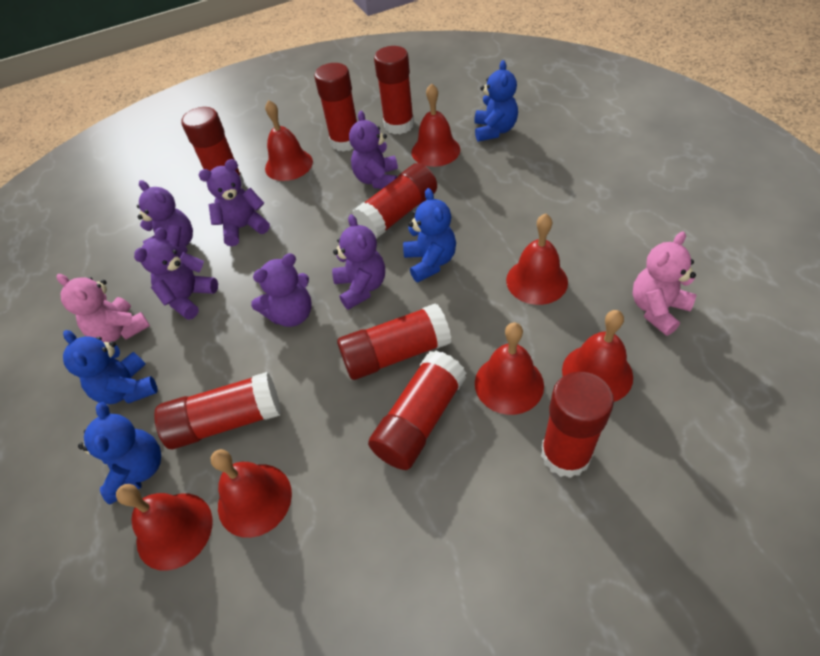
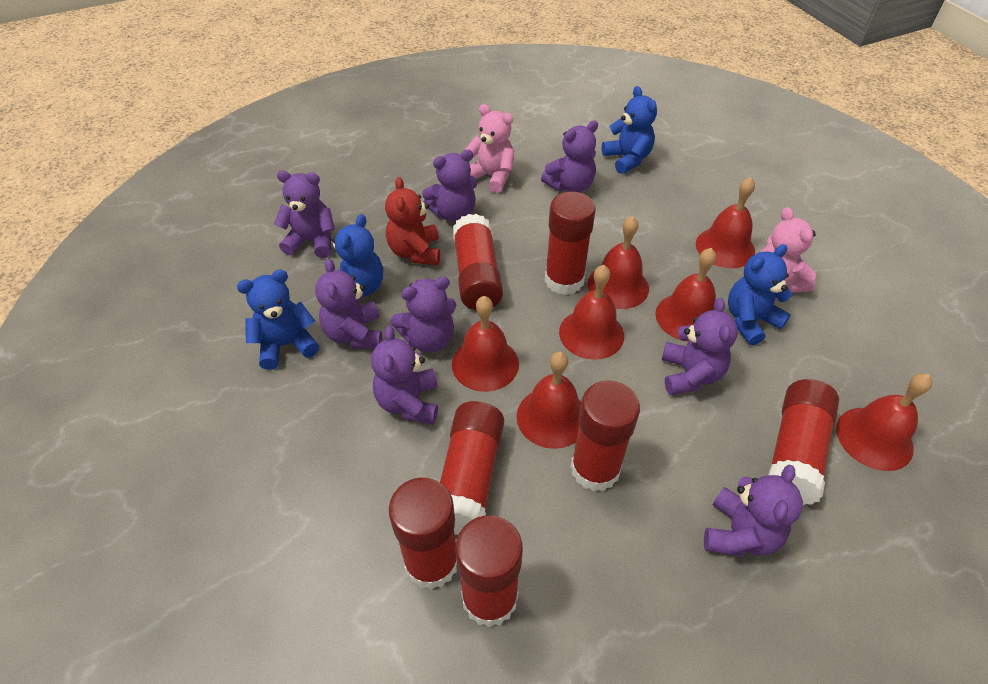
purple teddy bear: 6 -> 8
red glue stick: 8 -> 7
red teddy bear: 0 -> 1

